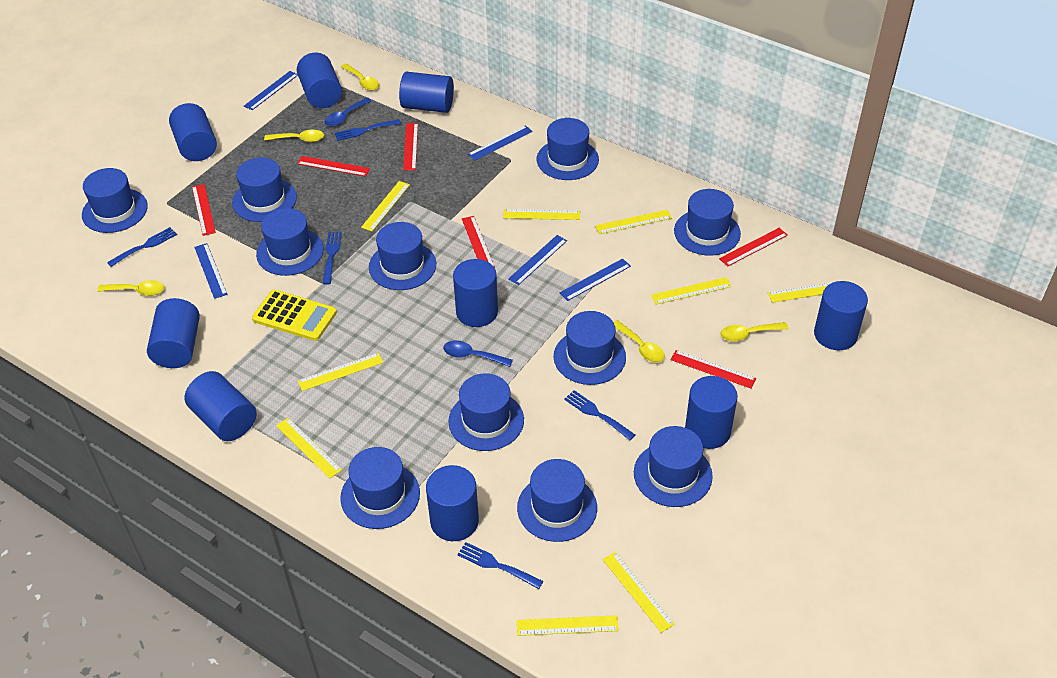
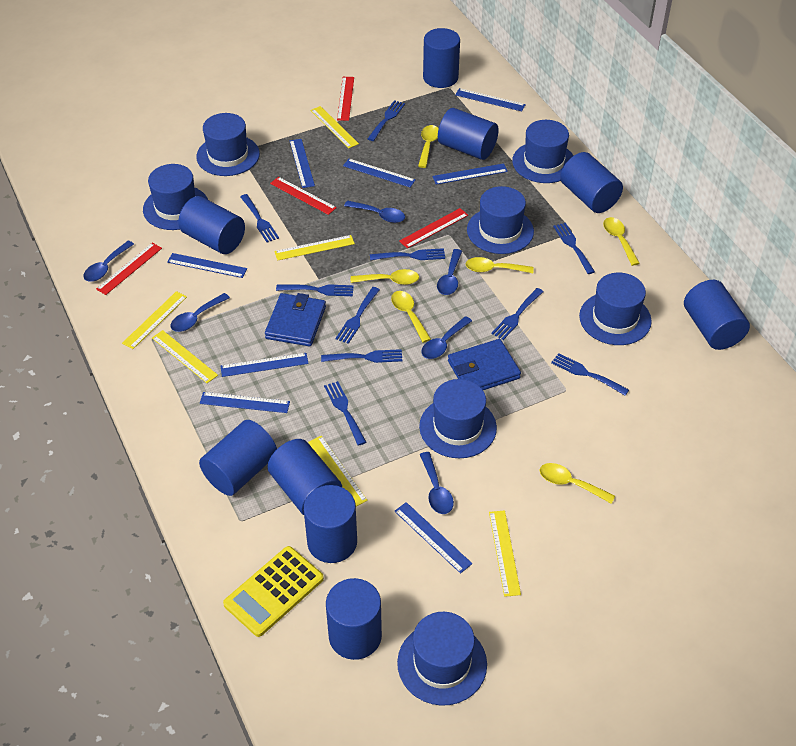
blue fork: 5 -> 10
blue hat: 11 -> 7
blue ruler: 5 -> 8
blue spoon: 2 -> 6
blue wallet: 0 -> 2
red ruler: 6 -> 4
yellow ruler: 9 -> 6
yellow spoon: 5 -> 6

